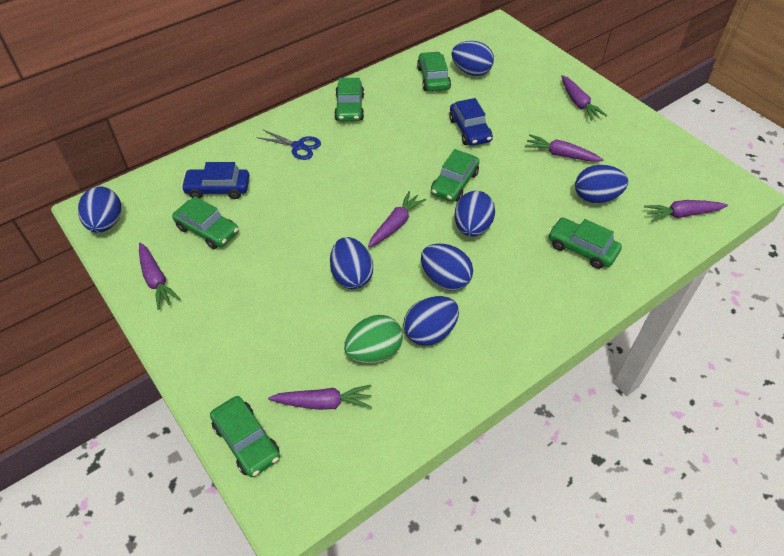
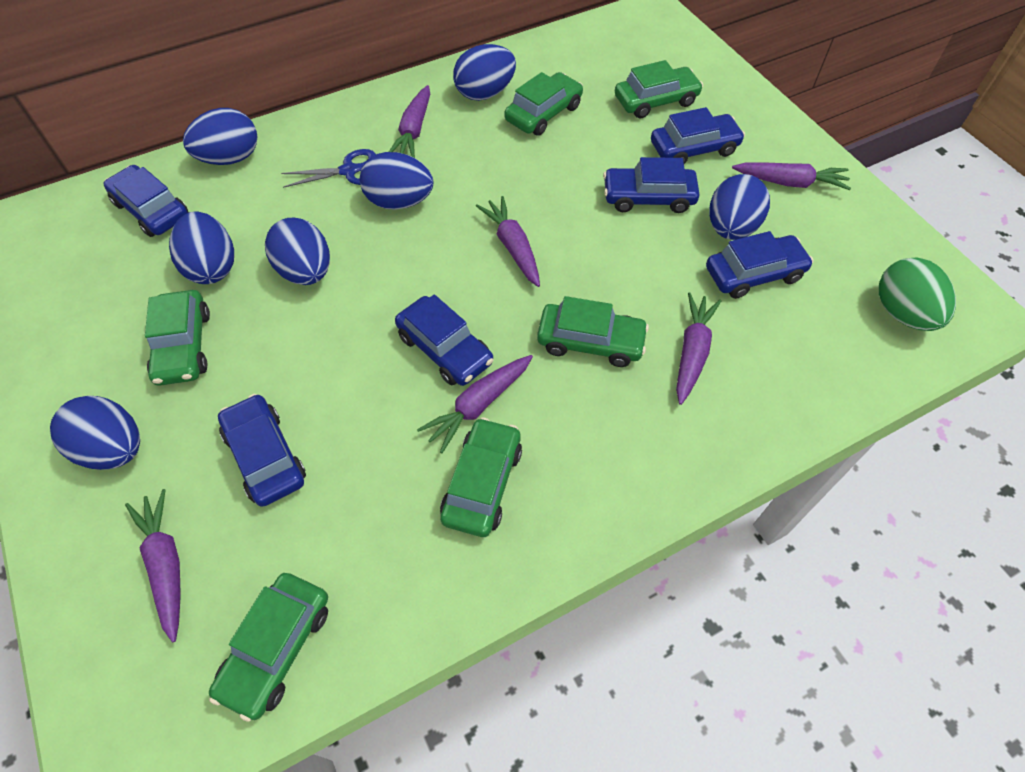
blue car: 2 -> 6

